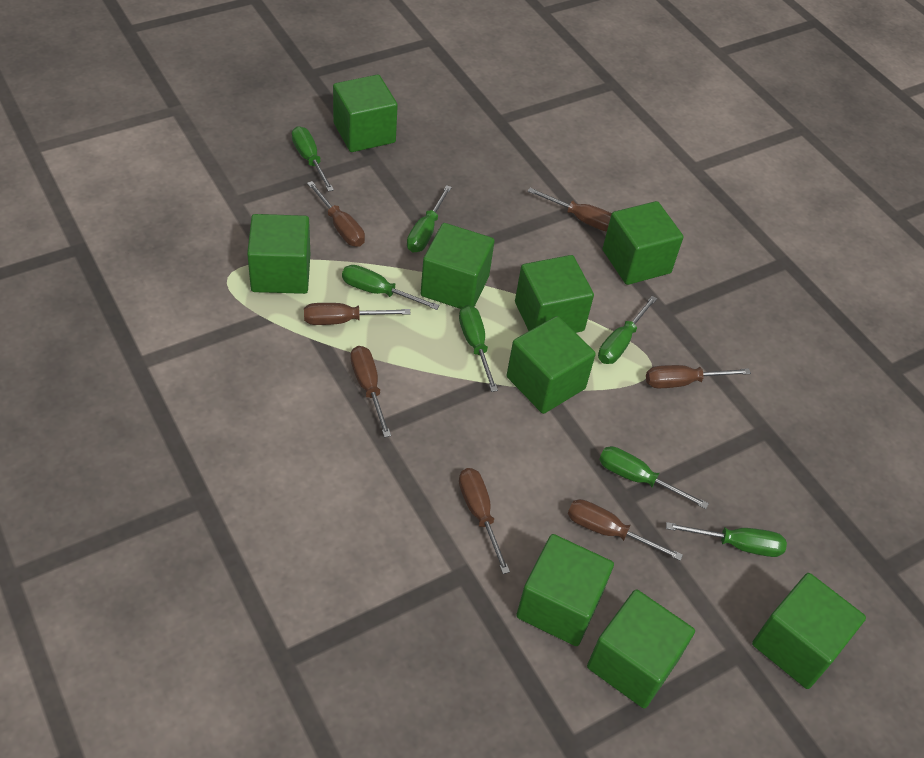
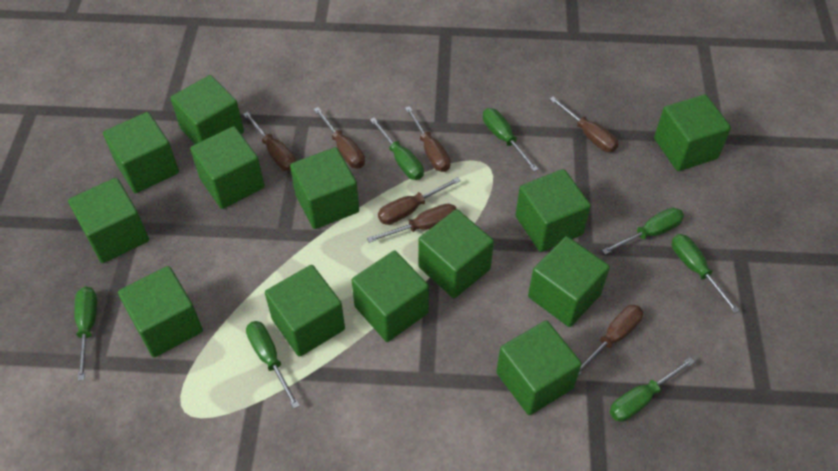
green cube: 9 -> 13

